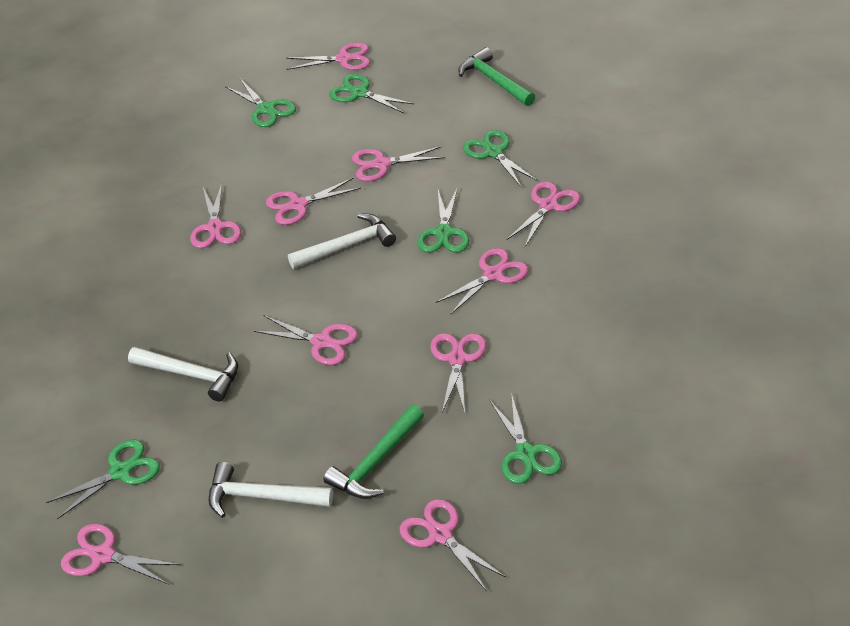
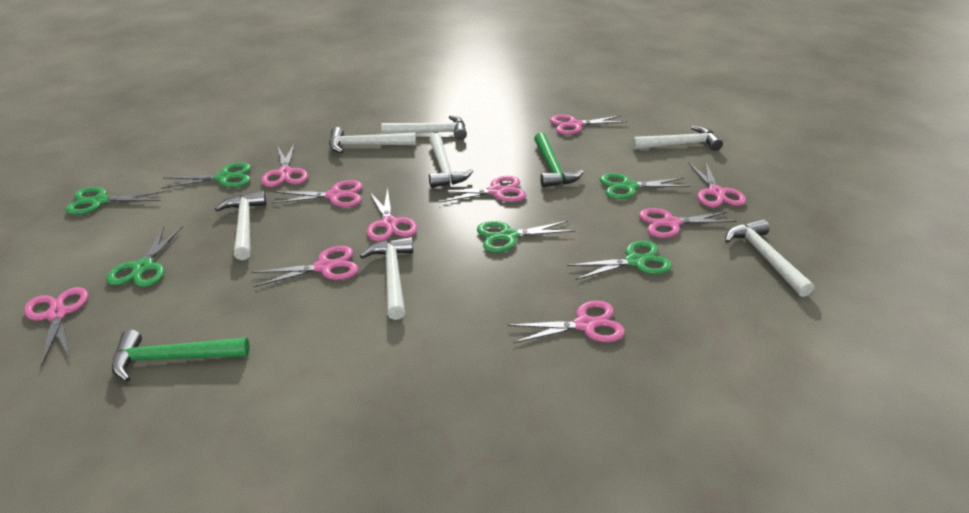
white hammer: 3 -> 7

